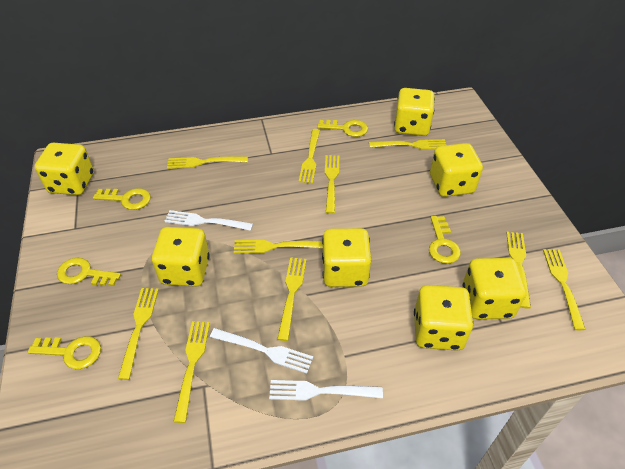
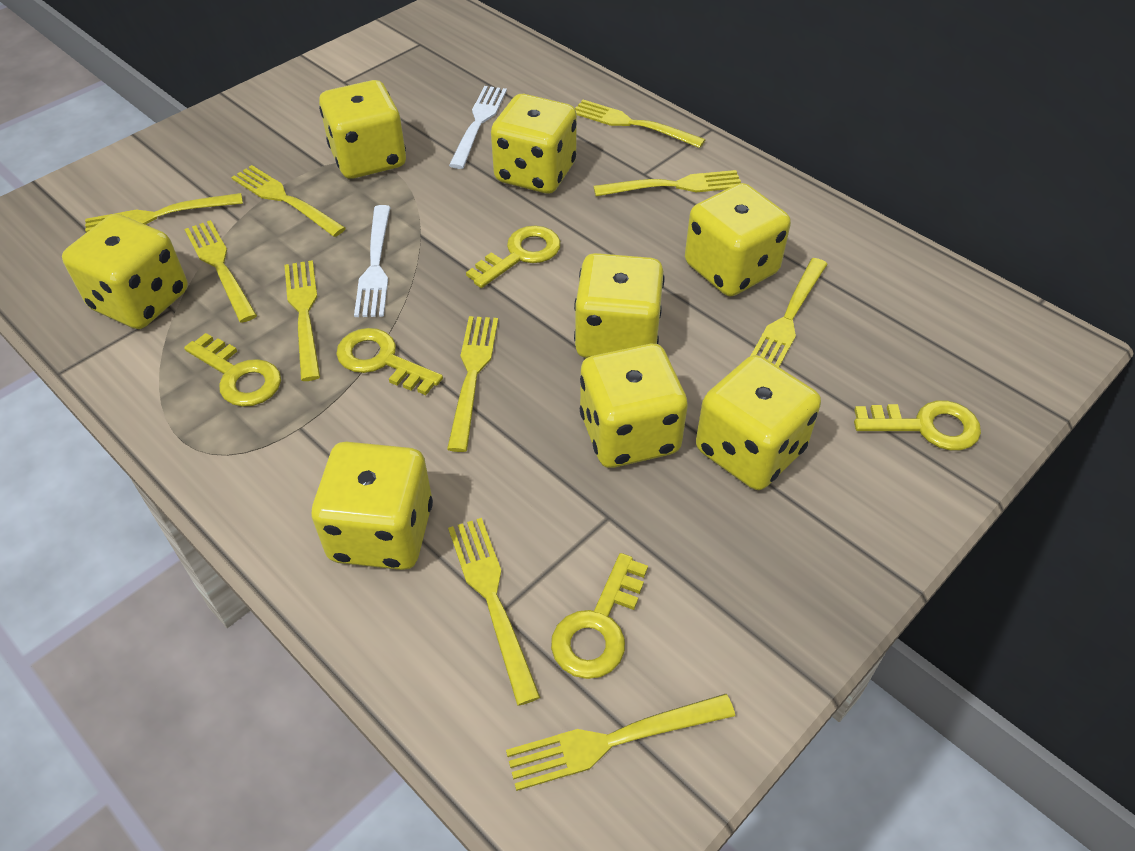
white fork: 3 -> 2
yellow dice: 7 -> 8

